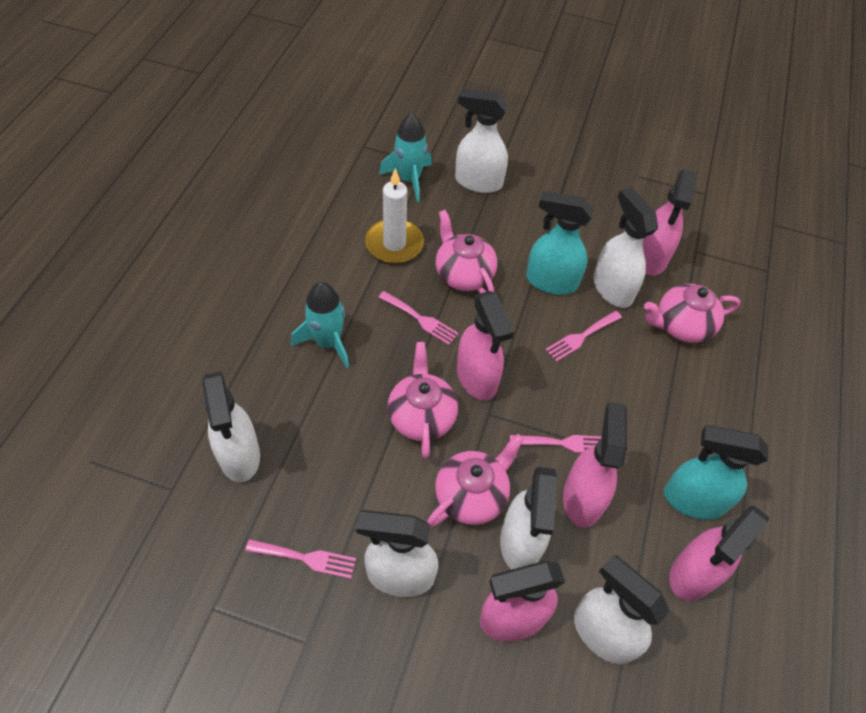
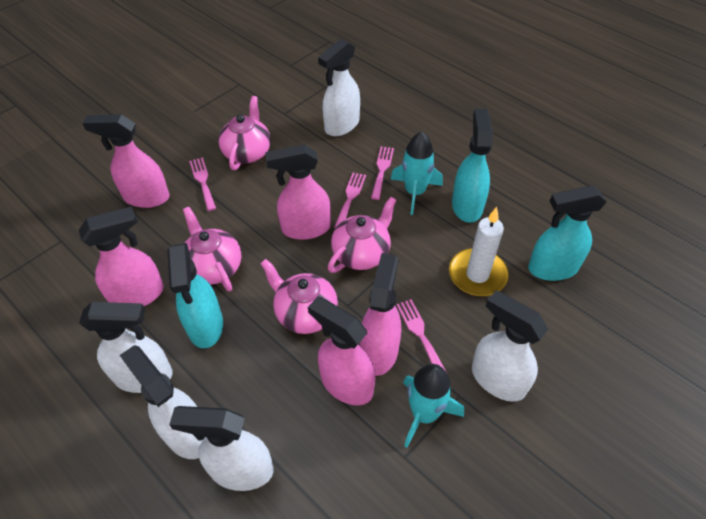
turquoise spray bottle: 2 -> 3
white spray bottle: 6 -> 5

